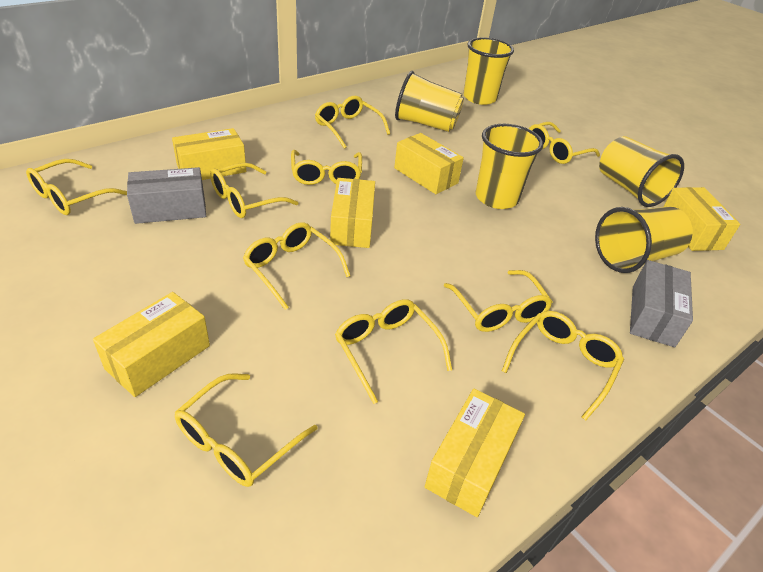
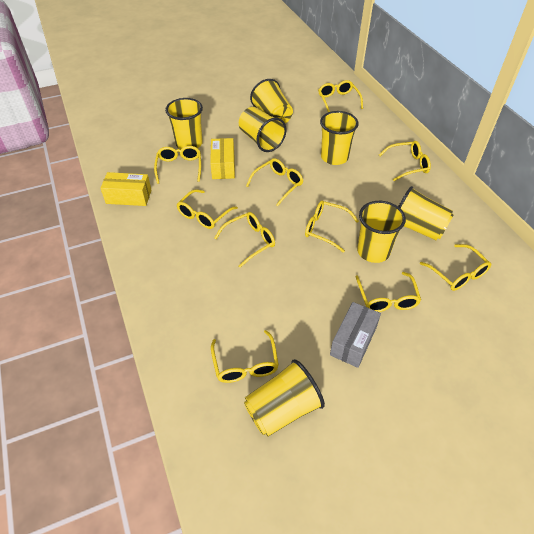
grey box: 2 -> 1
yellow box: 6 -> 2
yellow cup: 5 -> 7

